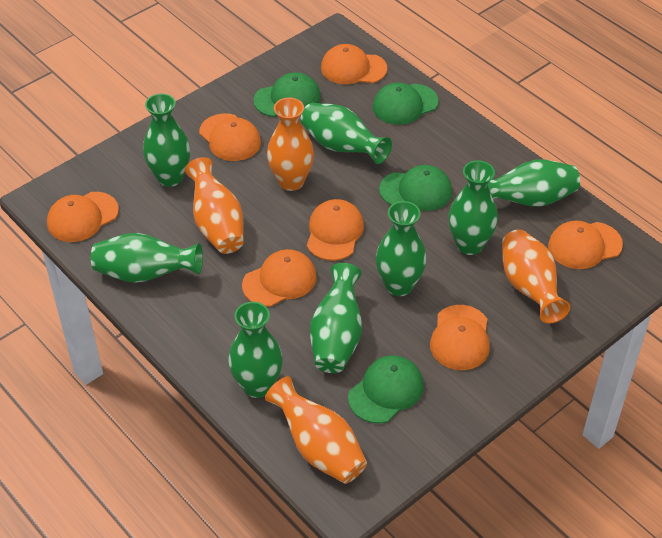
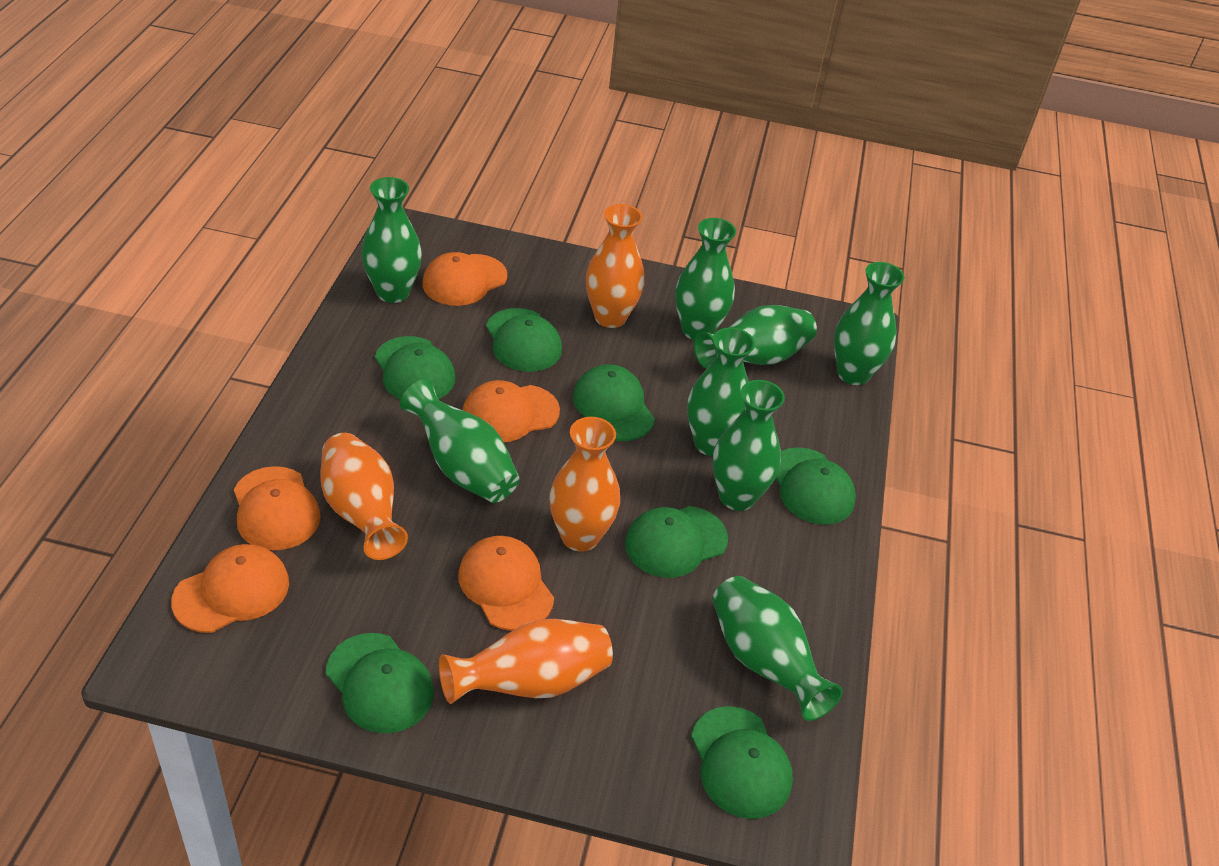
green cap: 4 -> 7
orange cap: 7 -> 5

